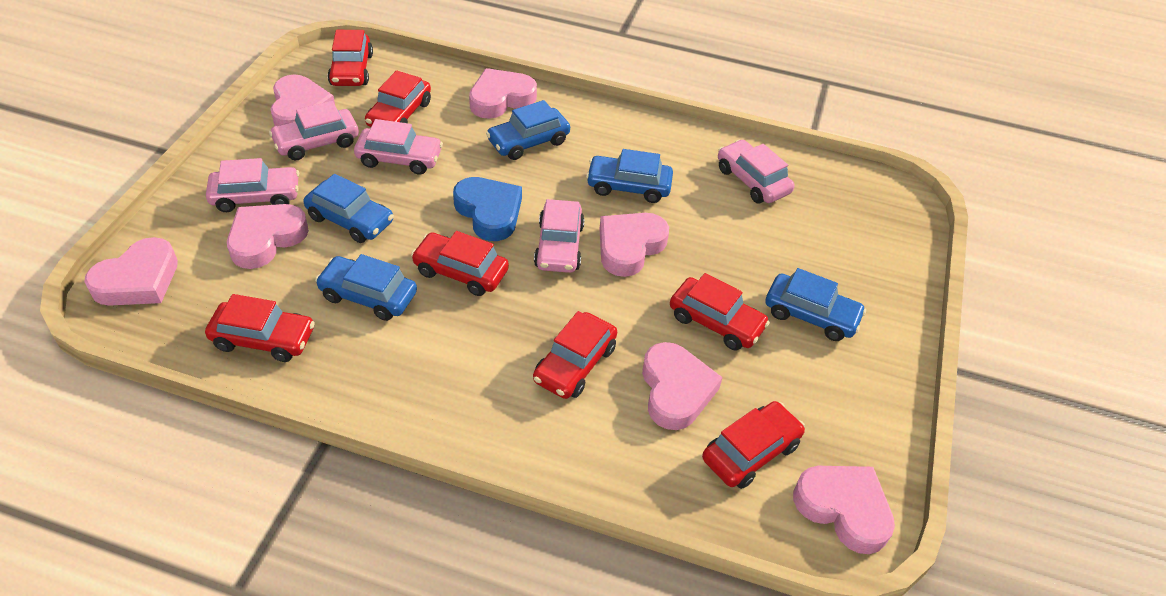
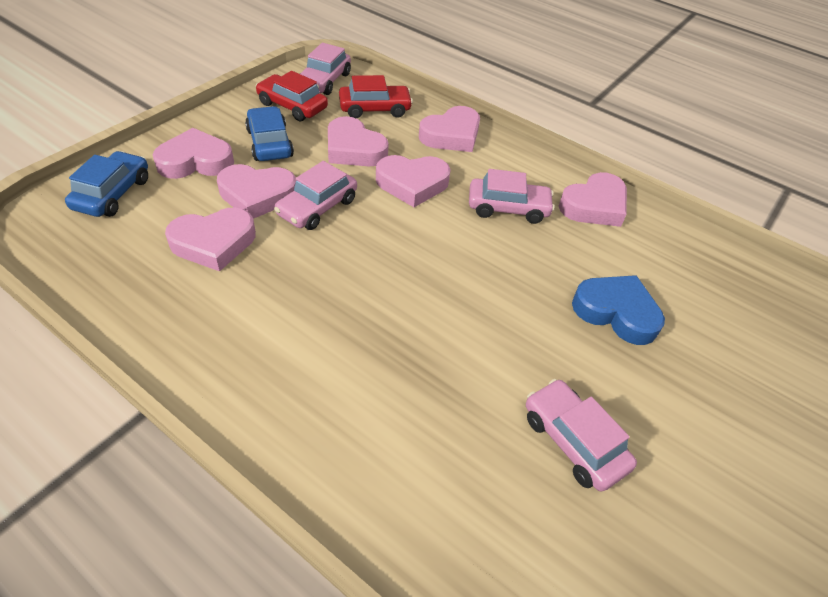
blue car: 5 -> 2
pink car: 5 -> 4
red car: 7 -> 2

